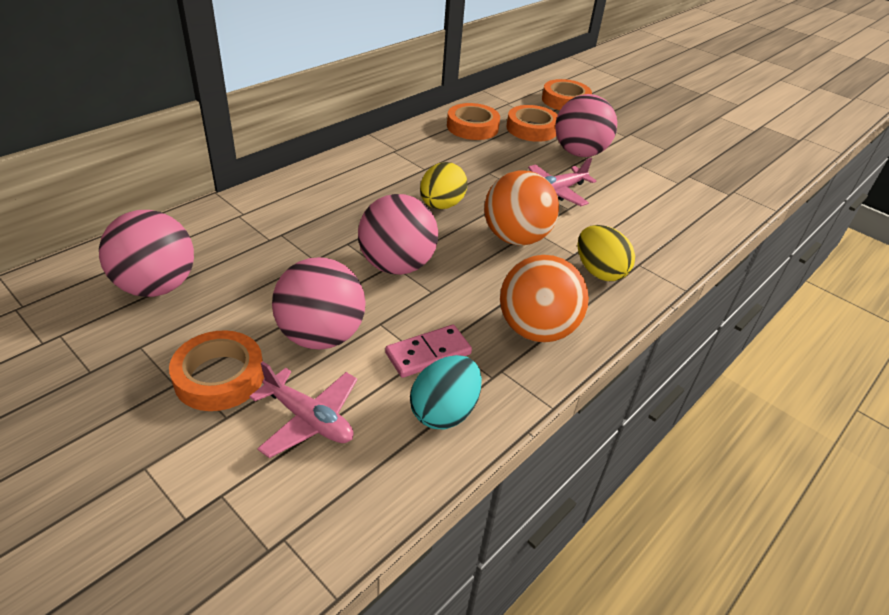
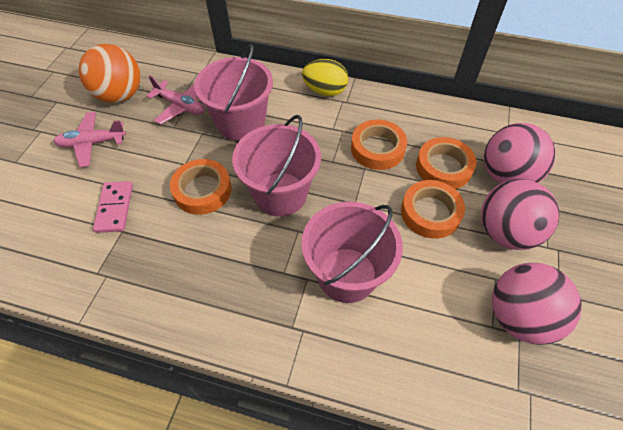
orange ball: 2 -> 1
pink ball: 4 -> 3
pink bucket: 0 -> 3
turquoise egg: 1 -> 0
yellow egg: 2 -> 1

